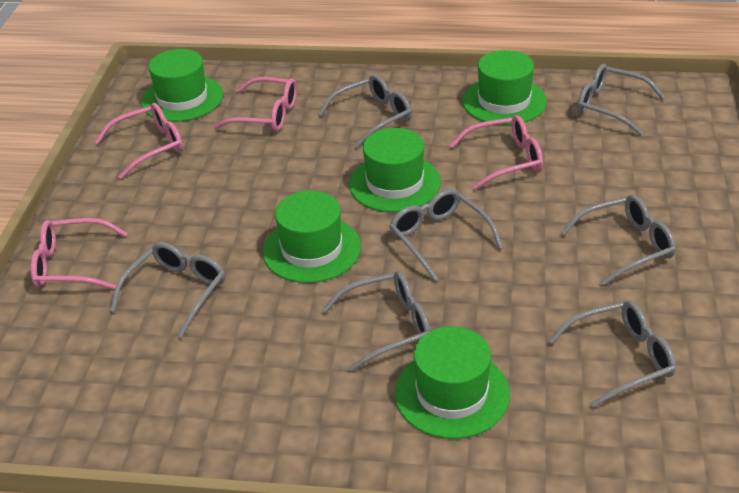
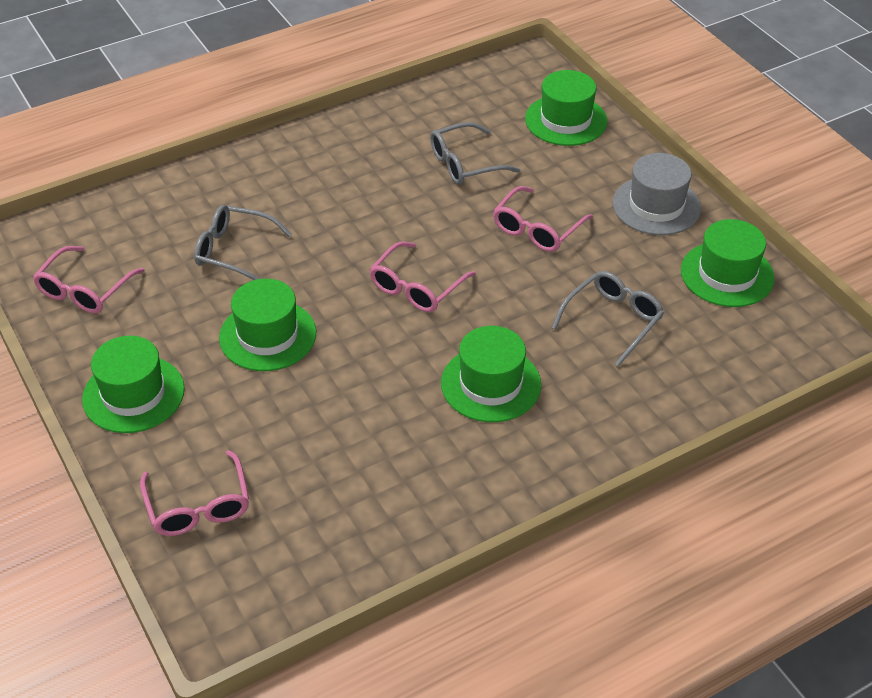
grey glasses: 7 -> 3
grey hat: 0 -> 1

